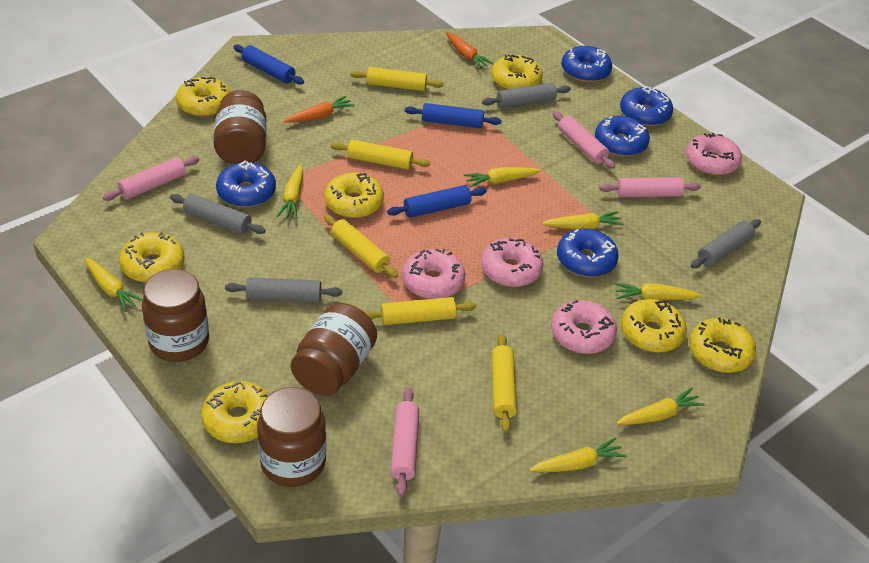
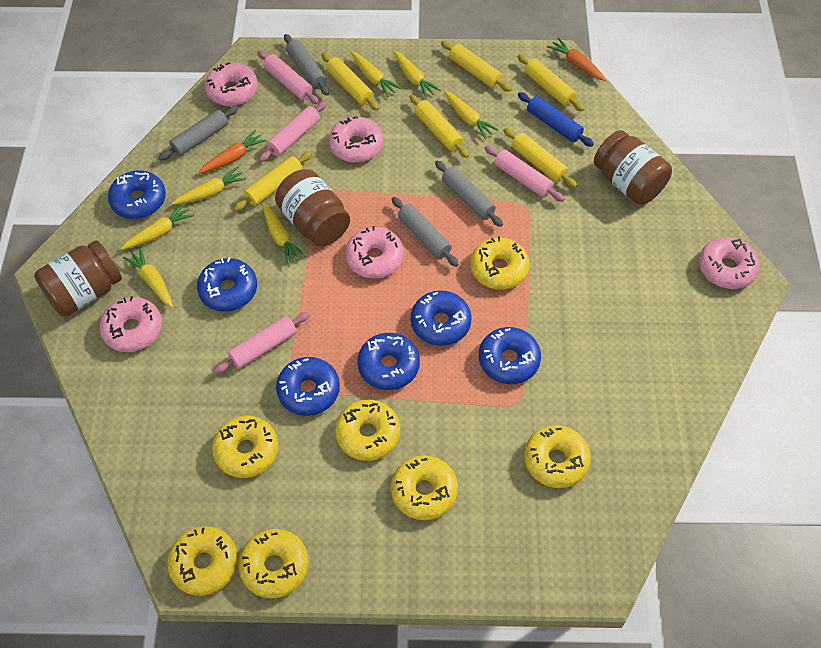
blue donut: 5 -> 6
blue rolling pin: 3 -> 1
brown jar: 4 -> 3
pink donut: 4 -> 5
yellow rolling pin: 5 -> 6

